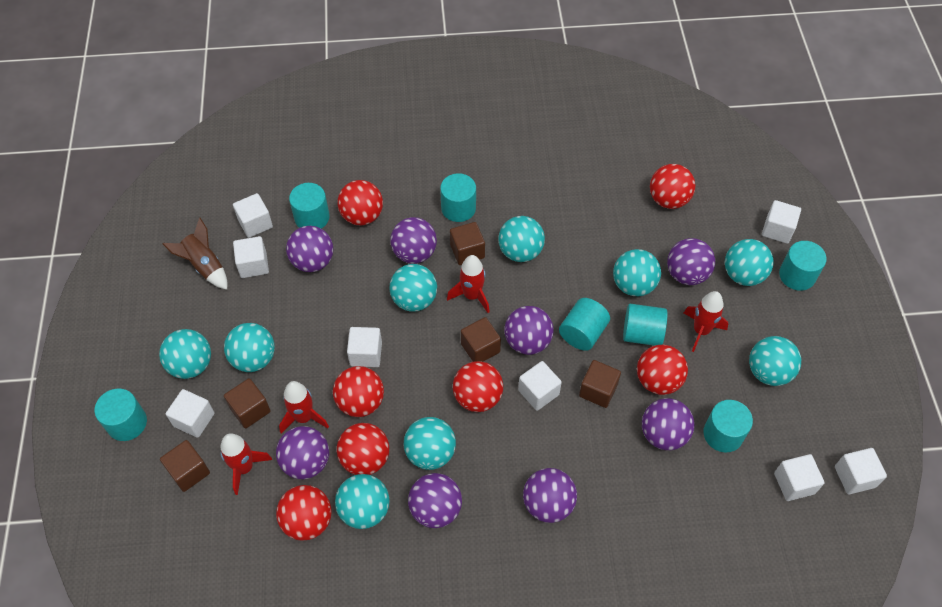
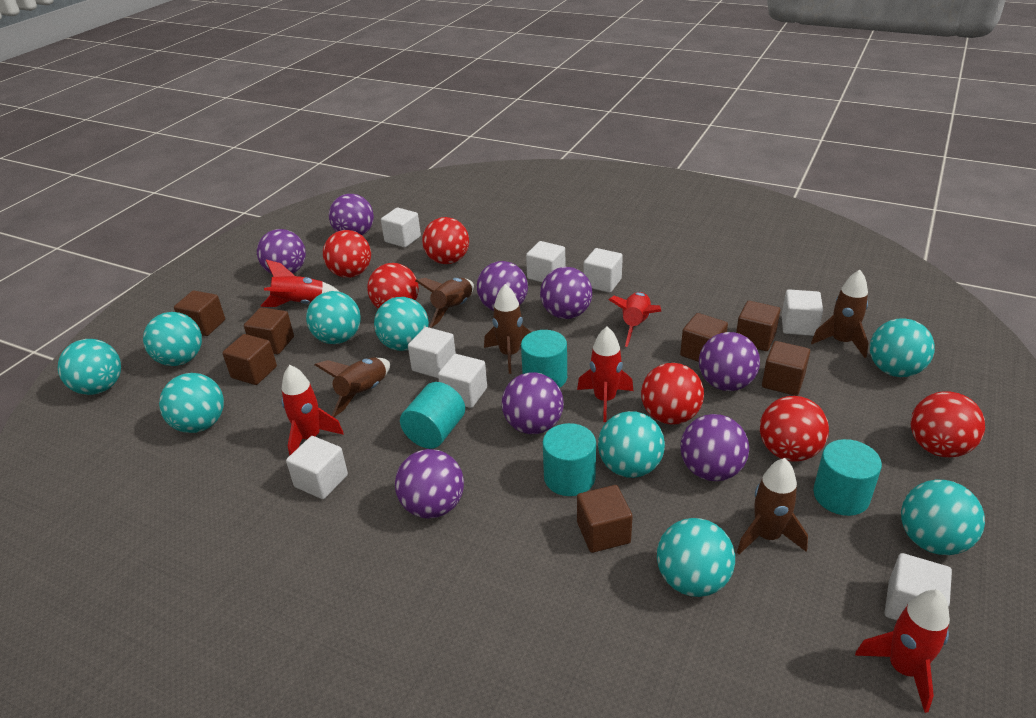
brown cube: 5 -> 7
brown rocket: 1 -> 5
red ball: 7 -> 6
red rocket: 4 -> 5
turquoise cylinder: 7 -> 4

